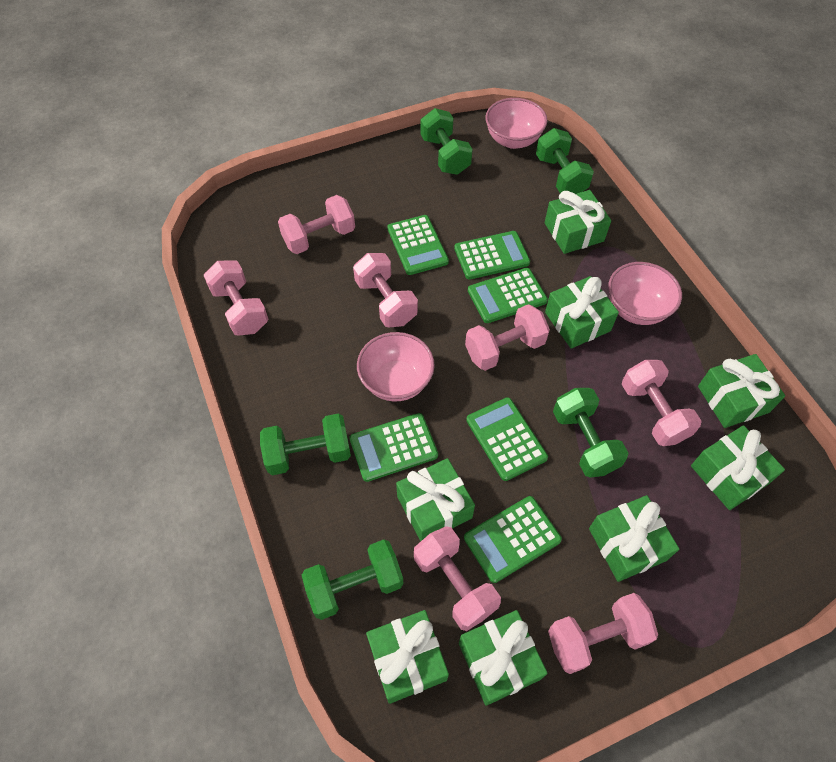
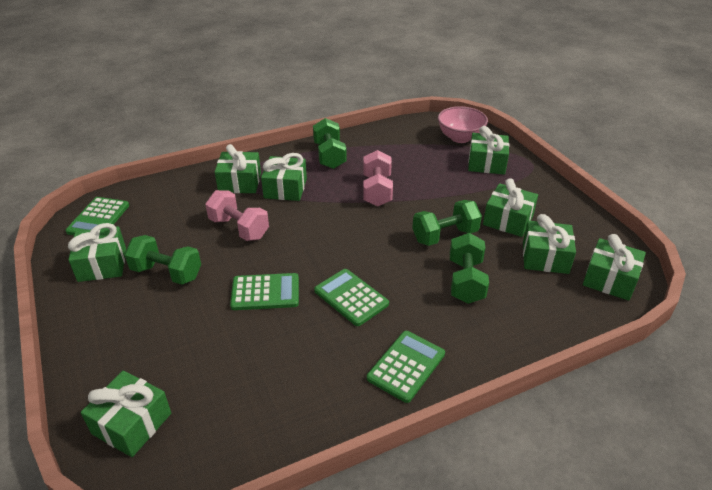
green calculator: 6 -> 4
green dumbbell: 5 -> 4
pink bowl: 3 -> 1
pink dumbbell: 7 -> 2

